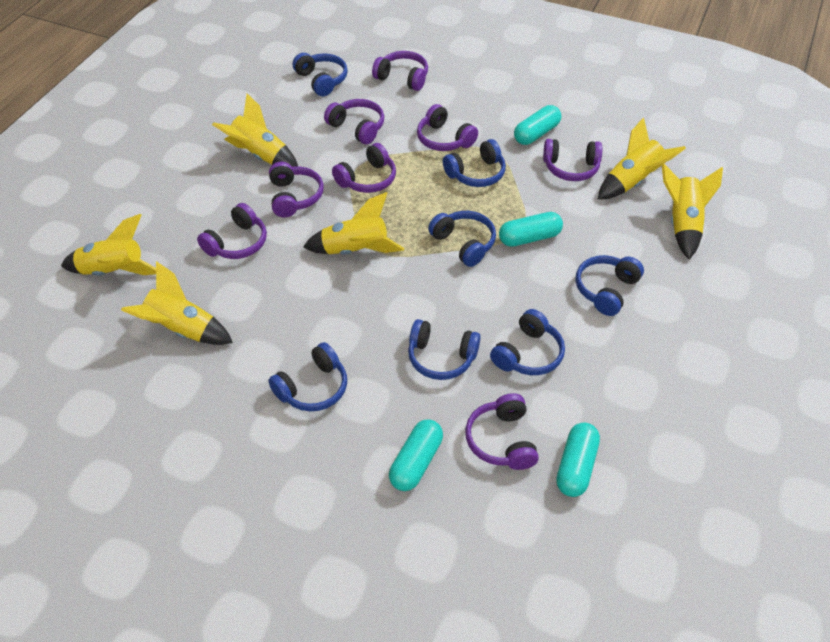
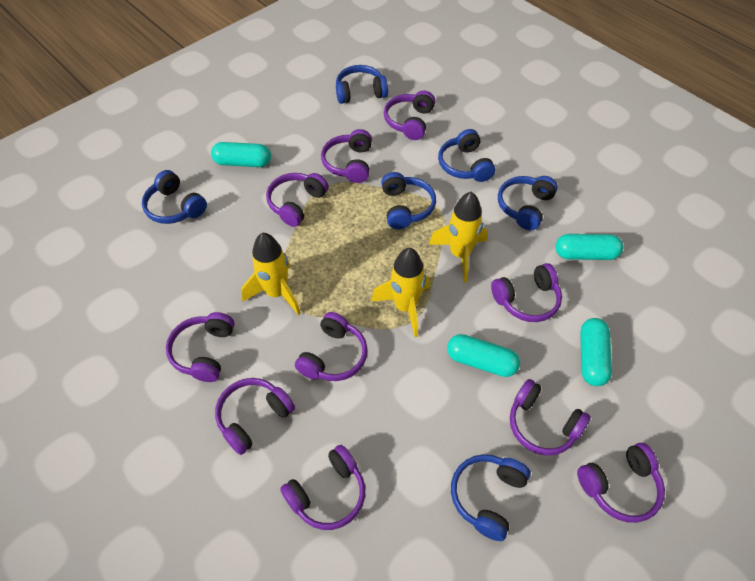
blue headphones: 7 -> 6
purple headphones: 8 -> 10
yellow rocket: 6 -> 3

